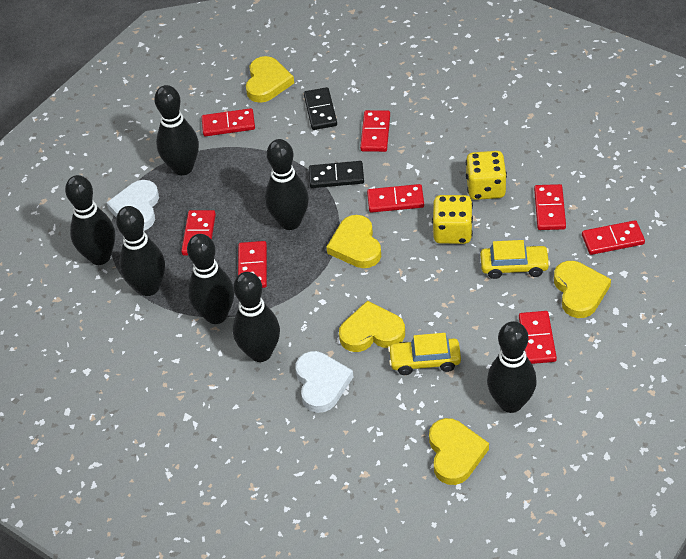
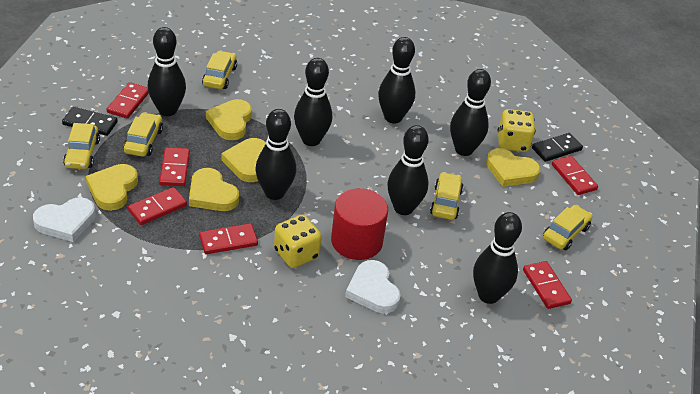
red cylinder: 0 -> 1
red domino: 8 -> 6
yellow car: 2 -> 5

